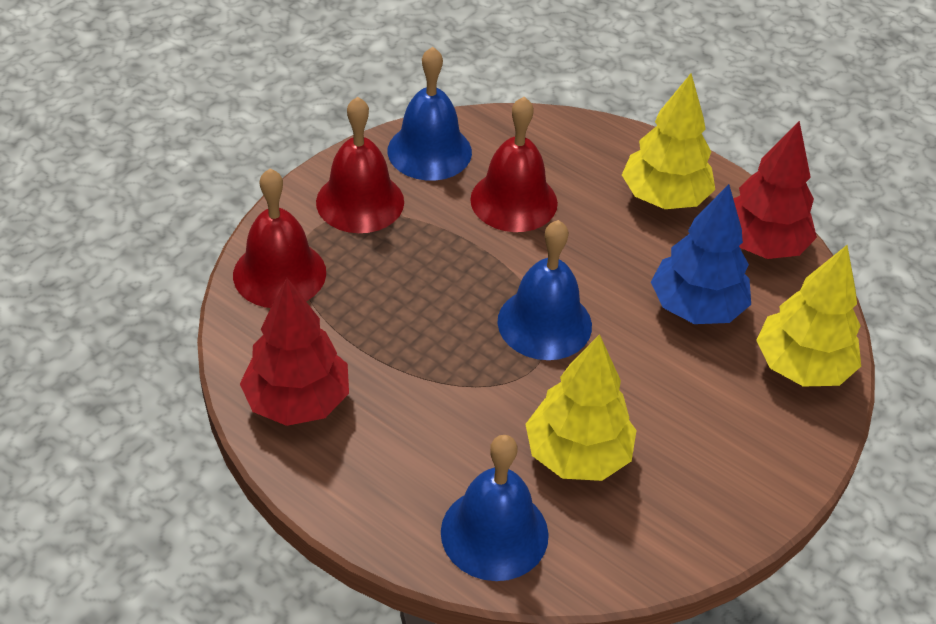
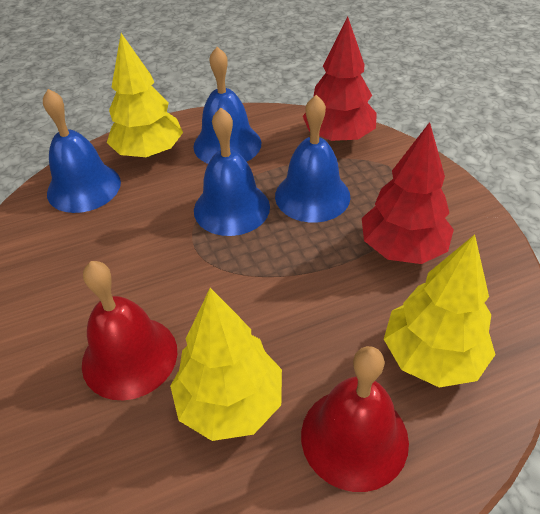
blue bell: 3 -> 4
blue tree: 1 -> 0
red bell: 3 -> 2

